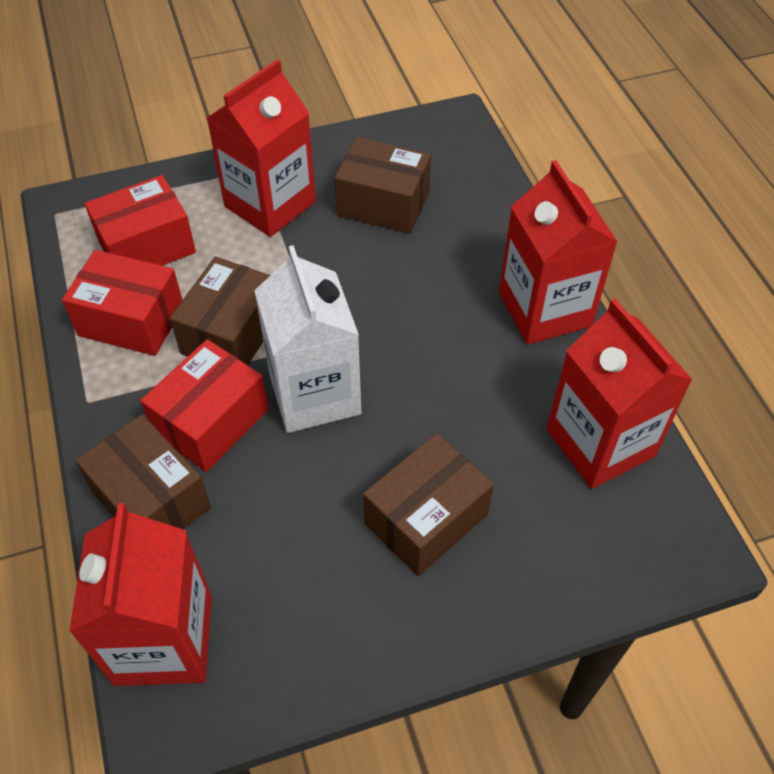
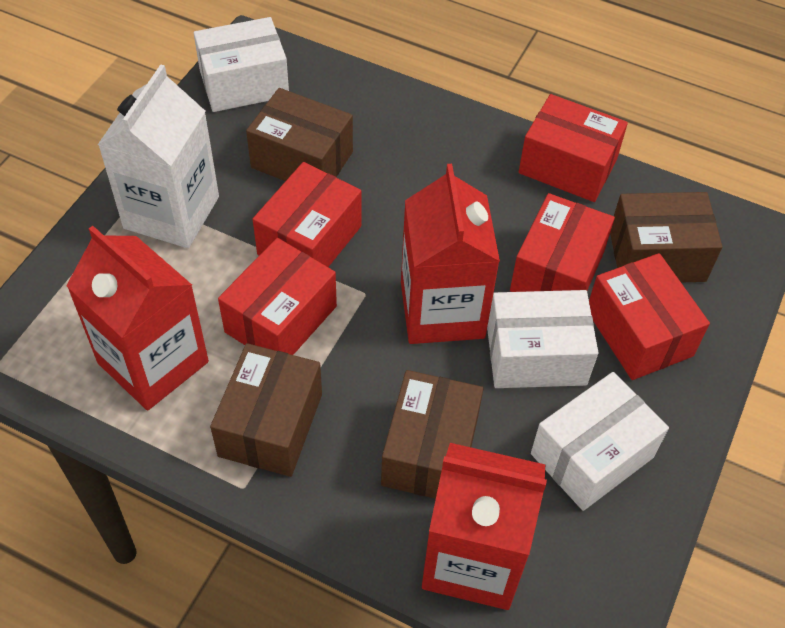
red box: 3 -> 5
red carton: 4 -> 3
white box: 0 -> 3

